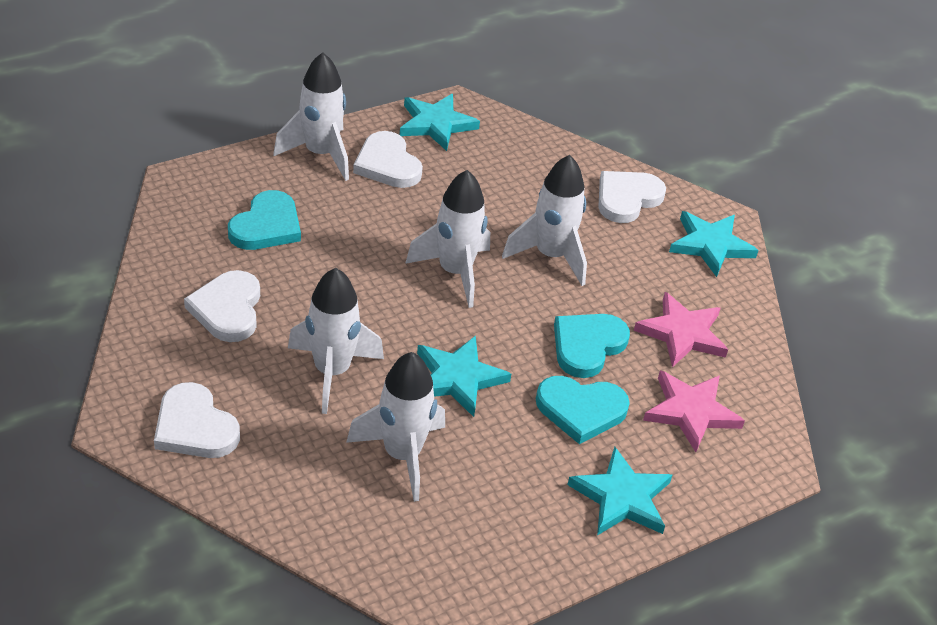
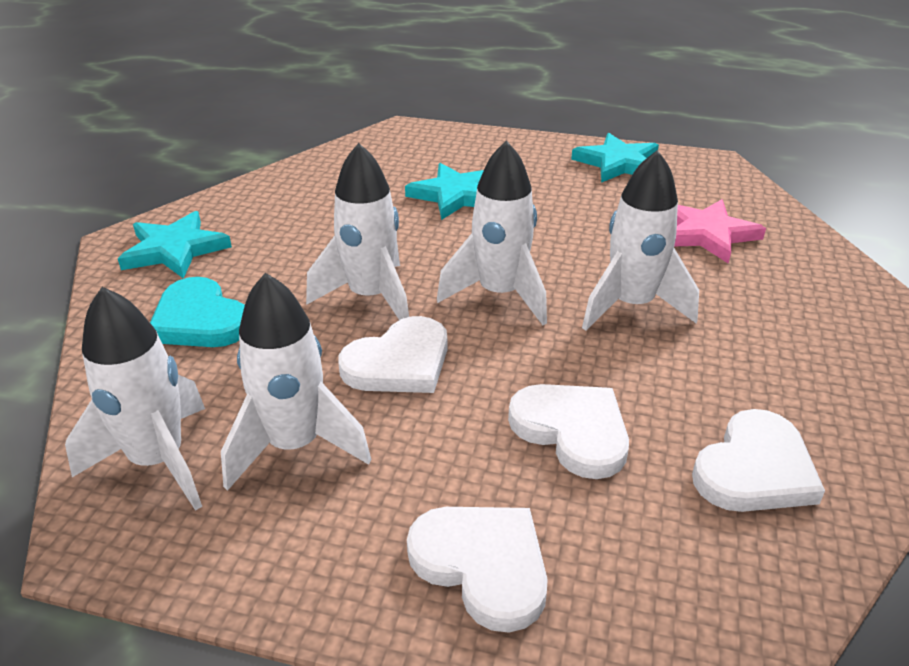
pink star: 2 -> 1
turquoise heart: 3 -> 1
turquoise star: 4 -> 3

